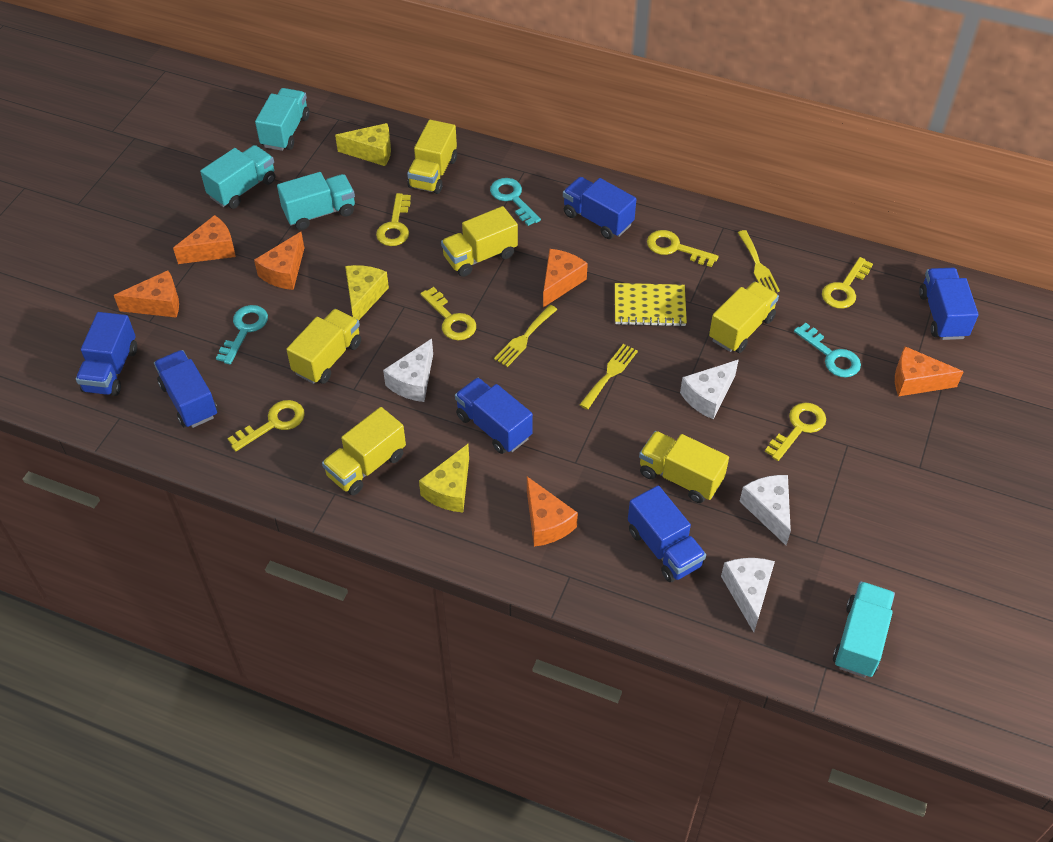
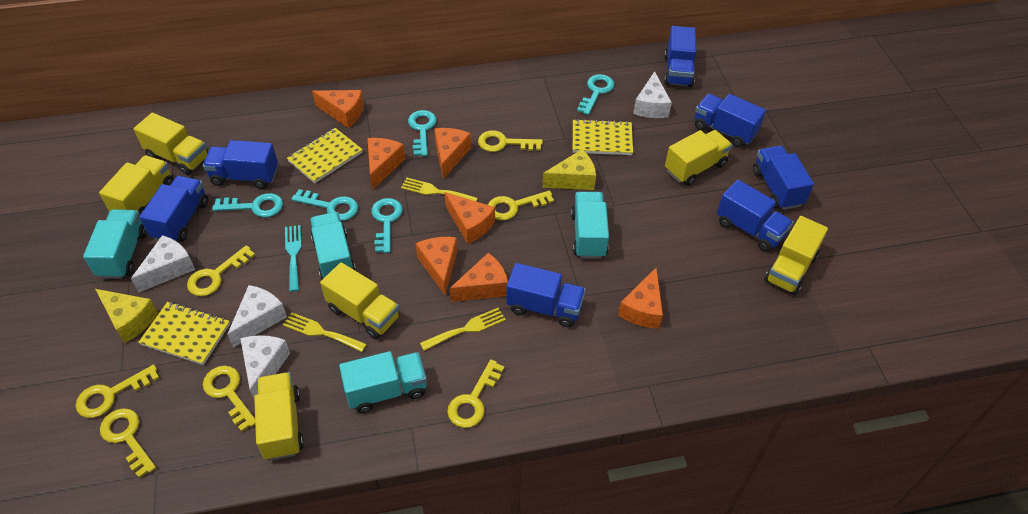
blue truck: 6 -> 7
orange cheese: 6 -> 7
turquoise fork: 0 -> 1
turquoise key: 3 -> 5
yellow cheese: 3 -> 2
yellow key: 6 -> 7
yellow notebook: 1 -> 3

